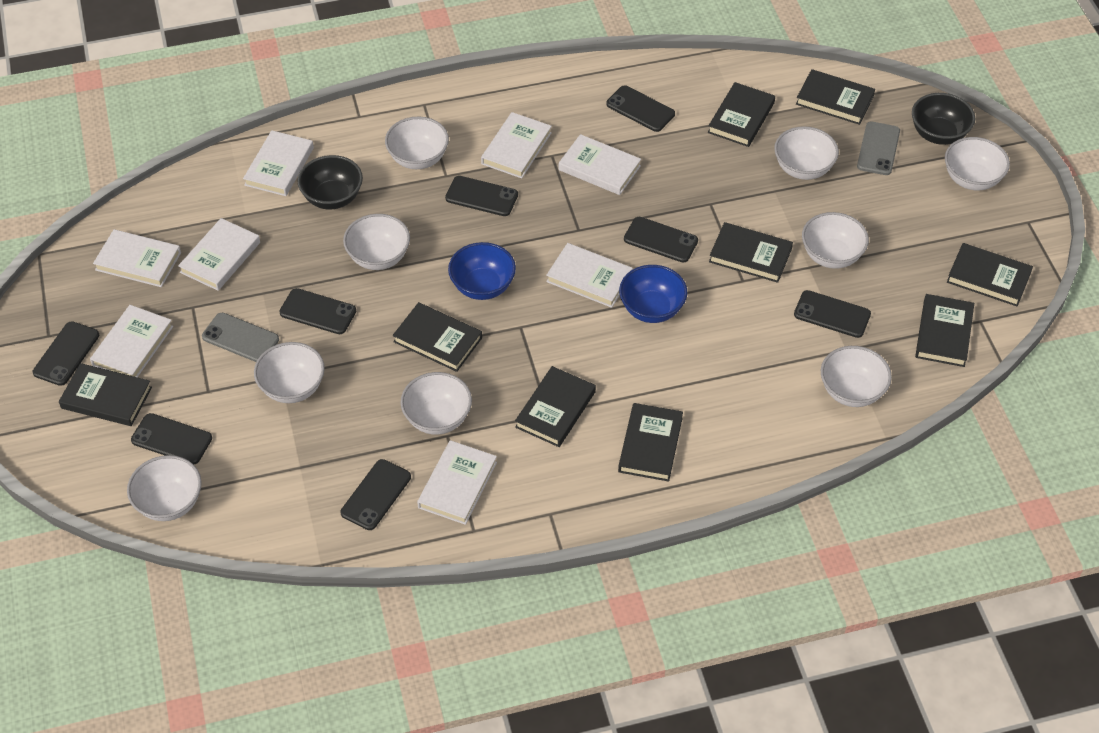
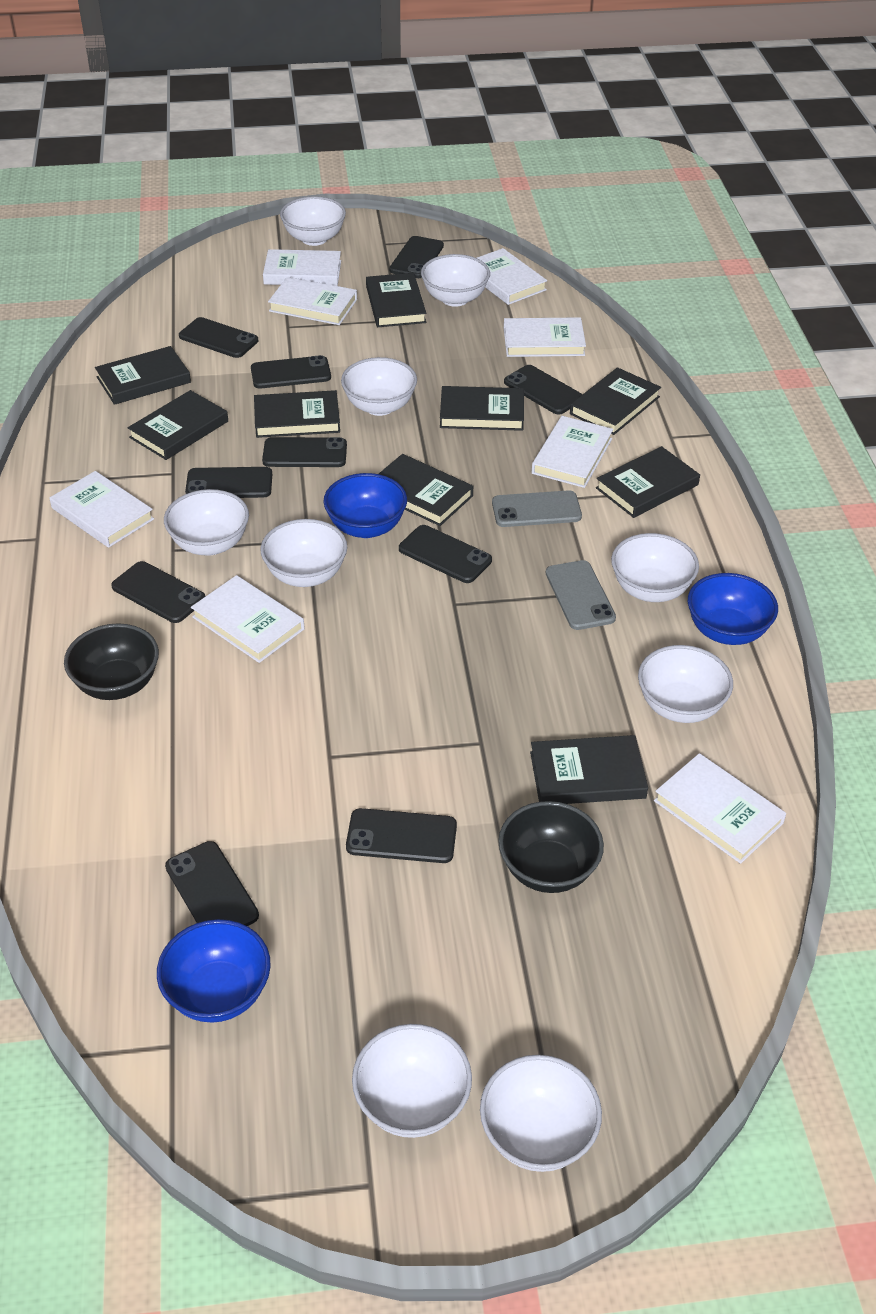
black phone: 8 -> 10
blue bowl: 2 -> 3

